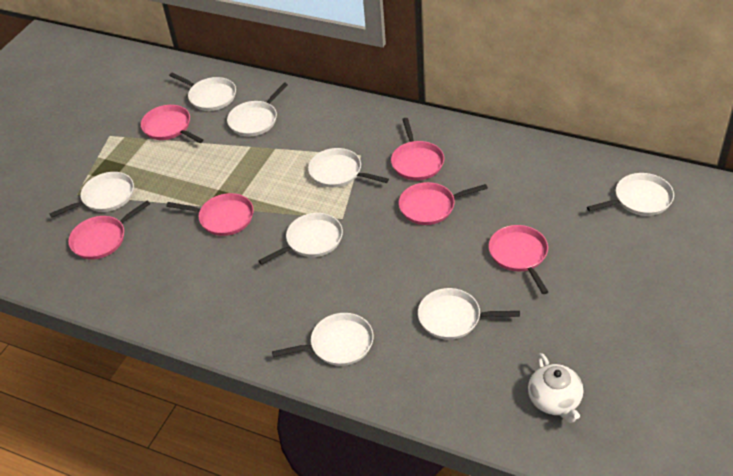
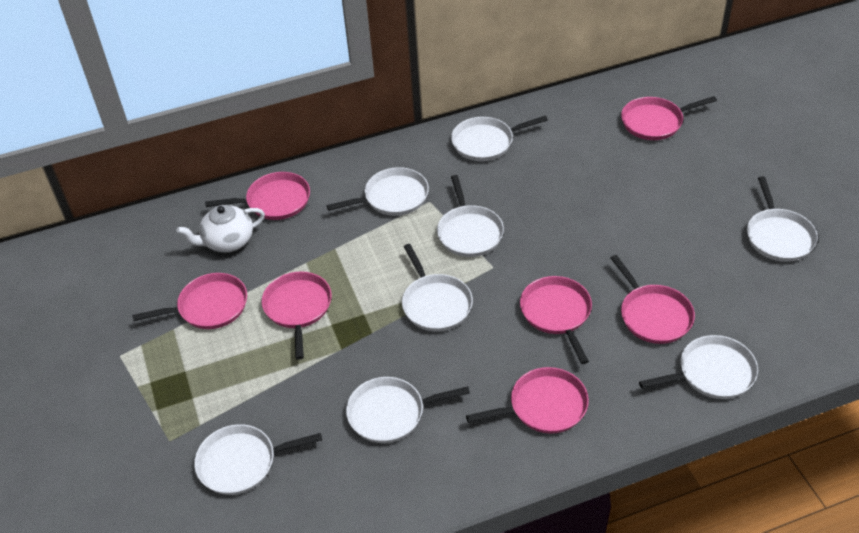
pink pan: 6 -> 7

